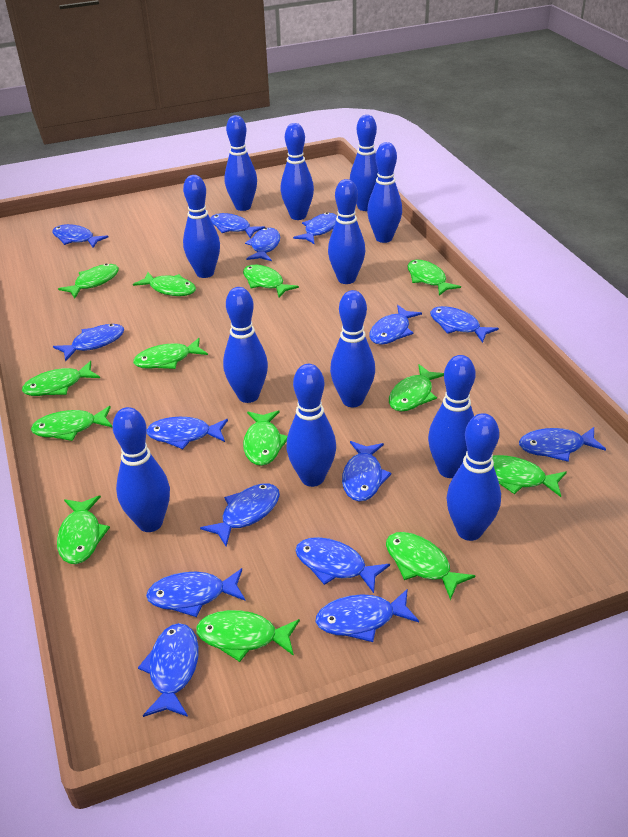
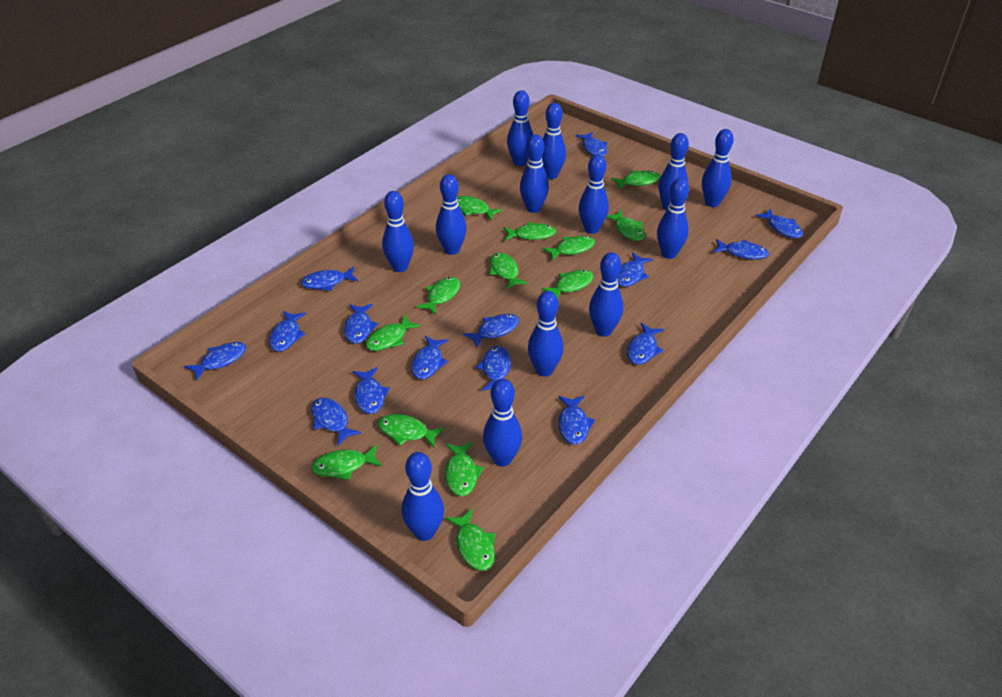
blue bowling pin: 12 -> 13

